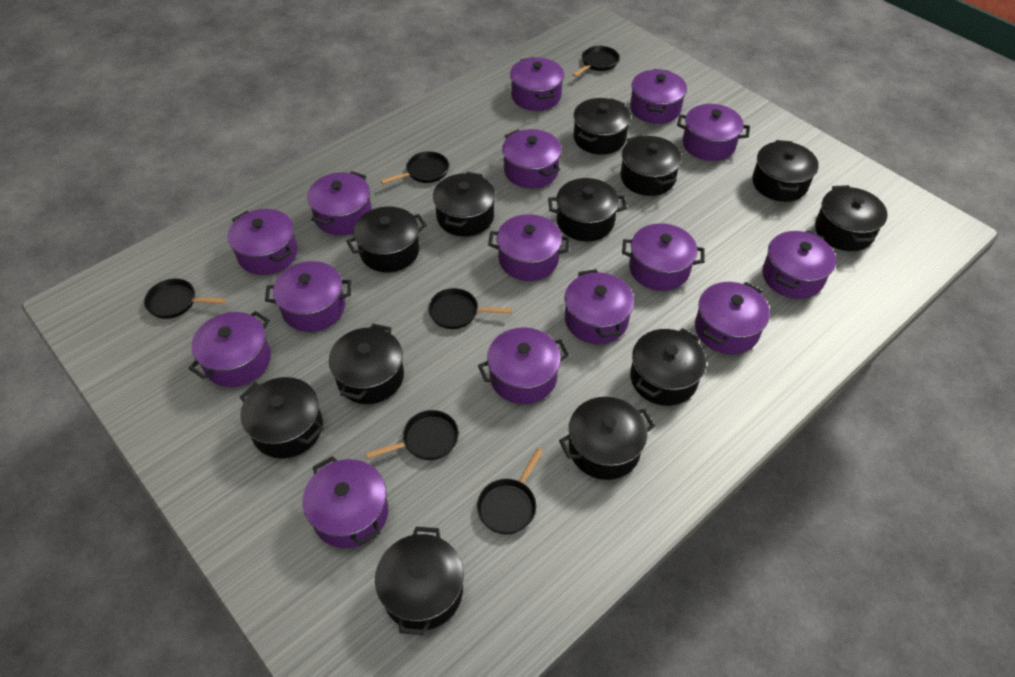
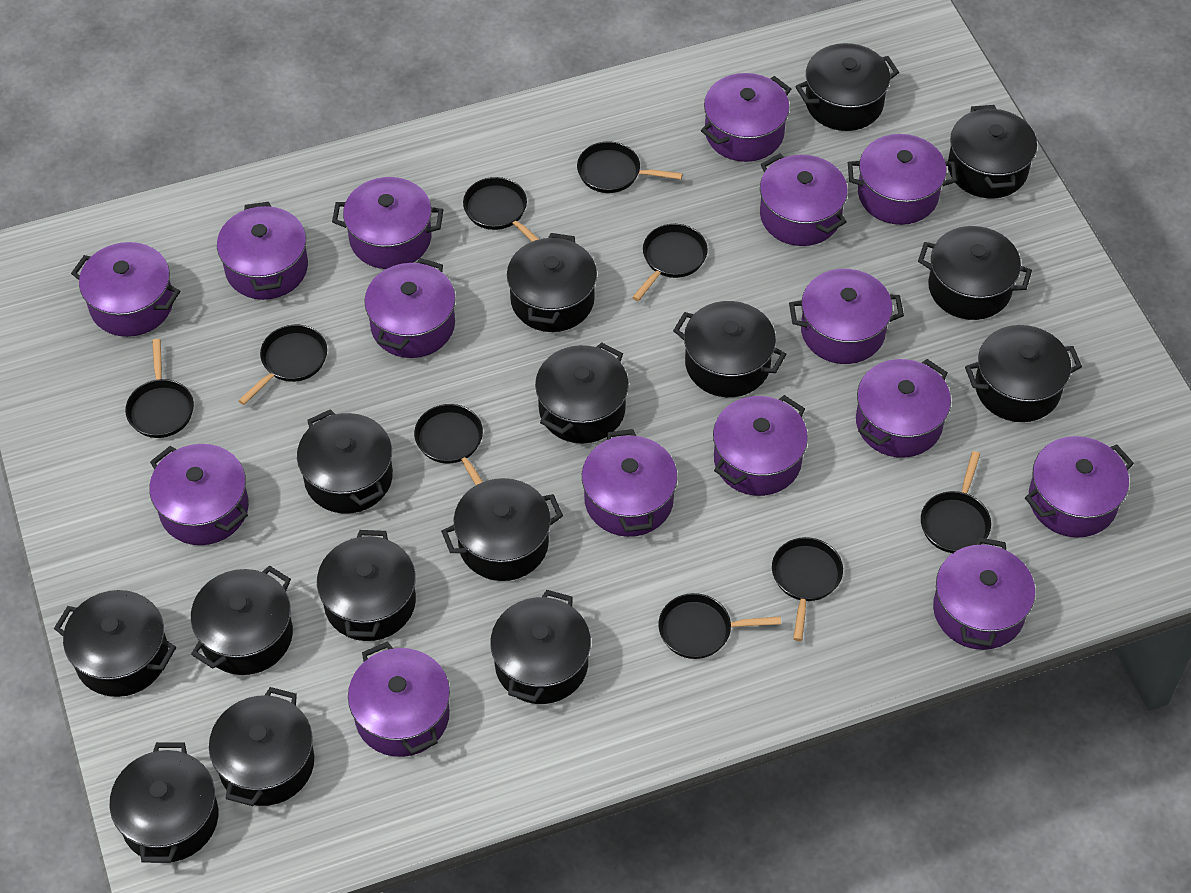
black pan: 6 -> 9
black pot: 12 -> 15

